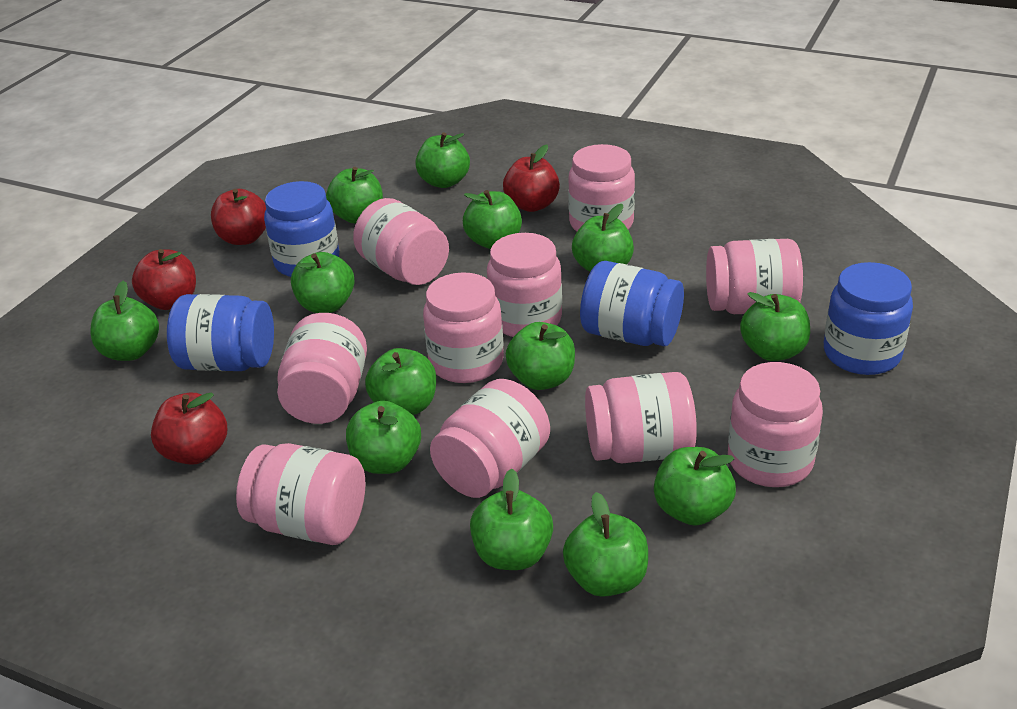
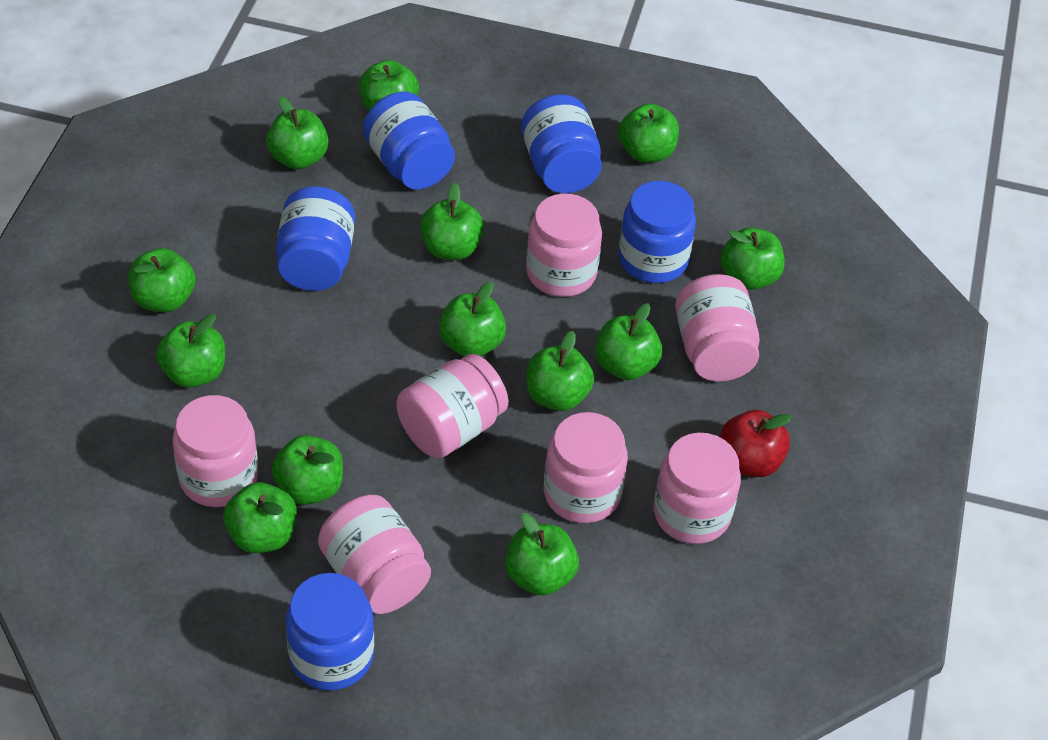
blue jar: 4 -> 5
pink jar: 10 -> 7
red apple: 4 -> 1

